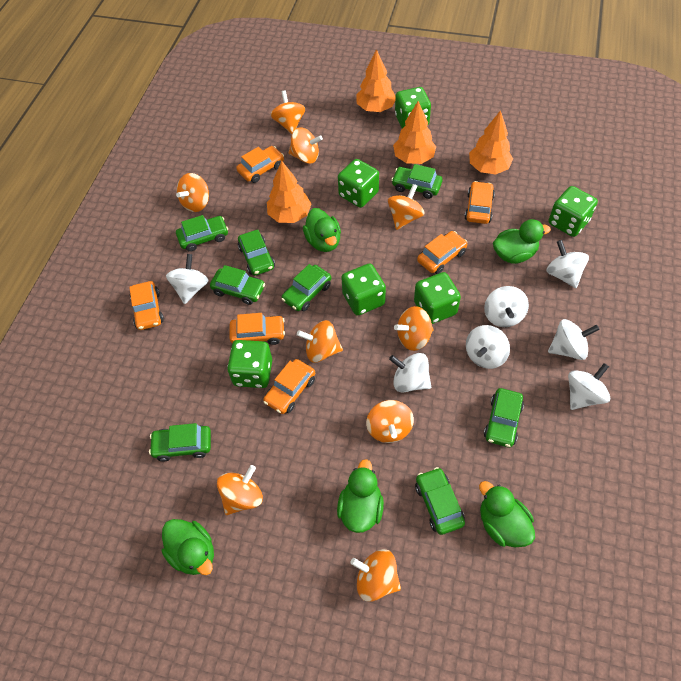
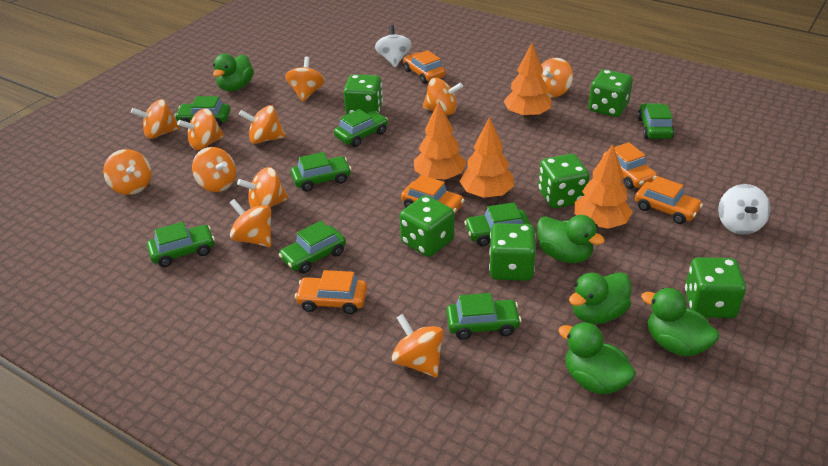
orange car: 6 -> 5
orange spinning top: 9 -> 11
white spinning top: 7 -> 2

